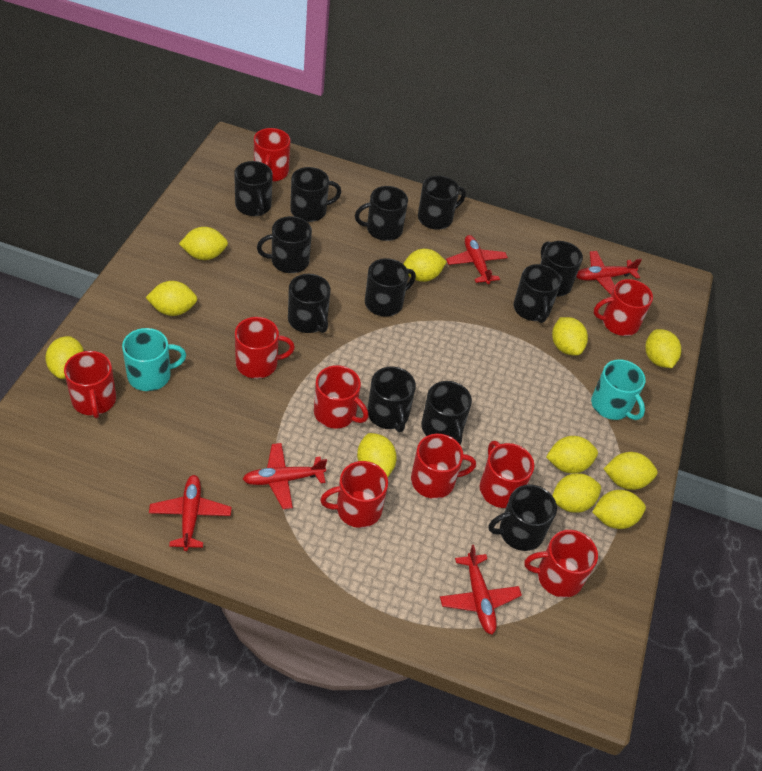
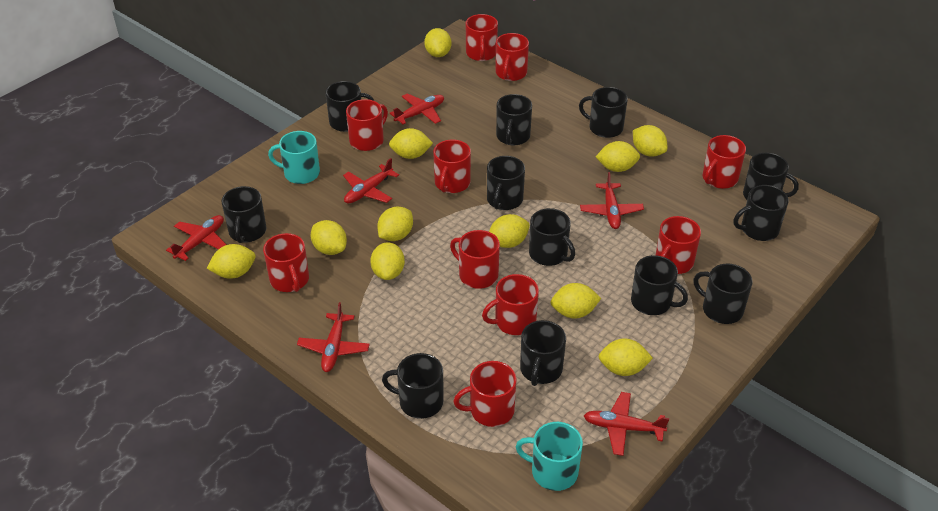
red mug: 9 -> 10
red plane: 5 -> 6

